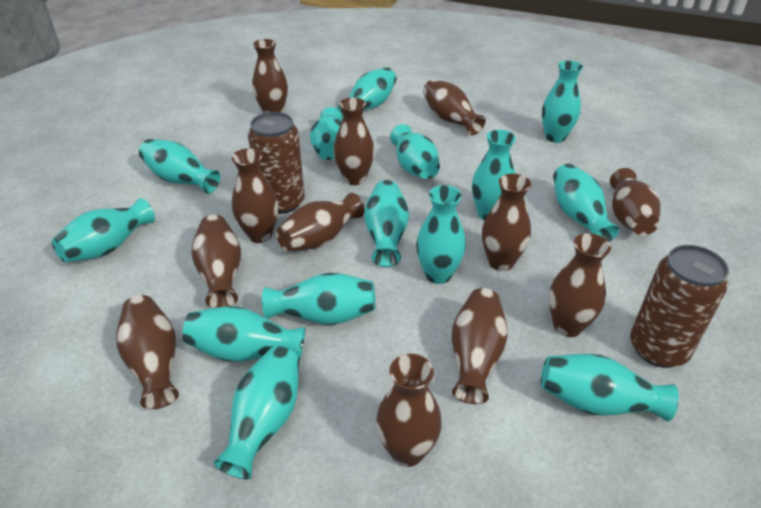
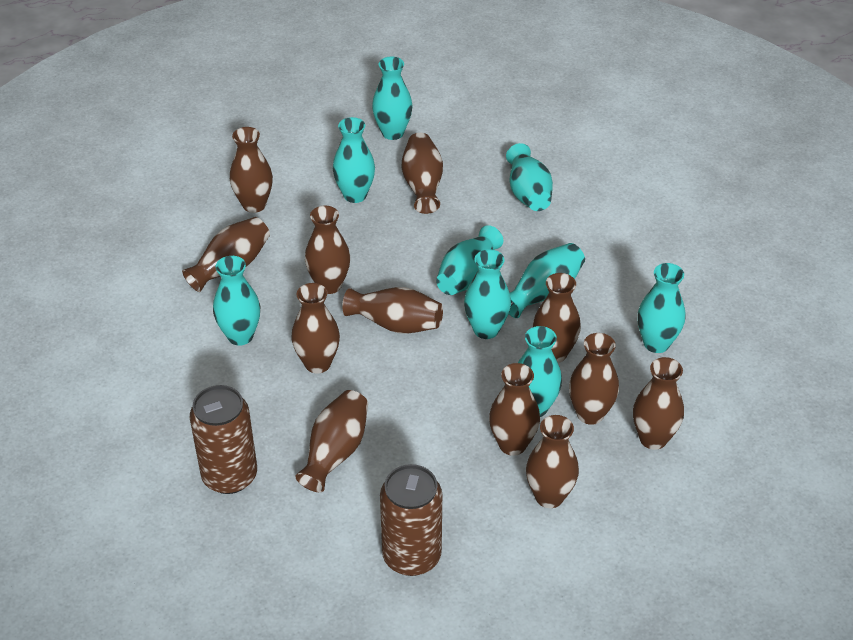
turquoise vase: 14 -> 9

